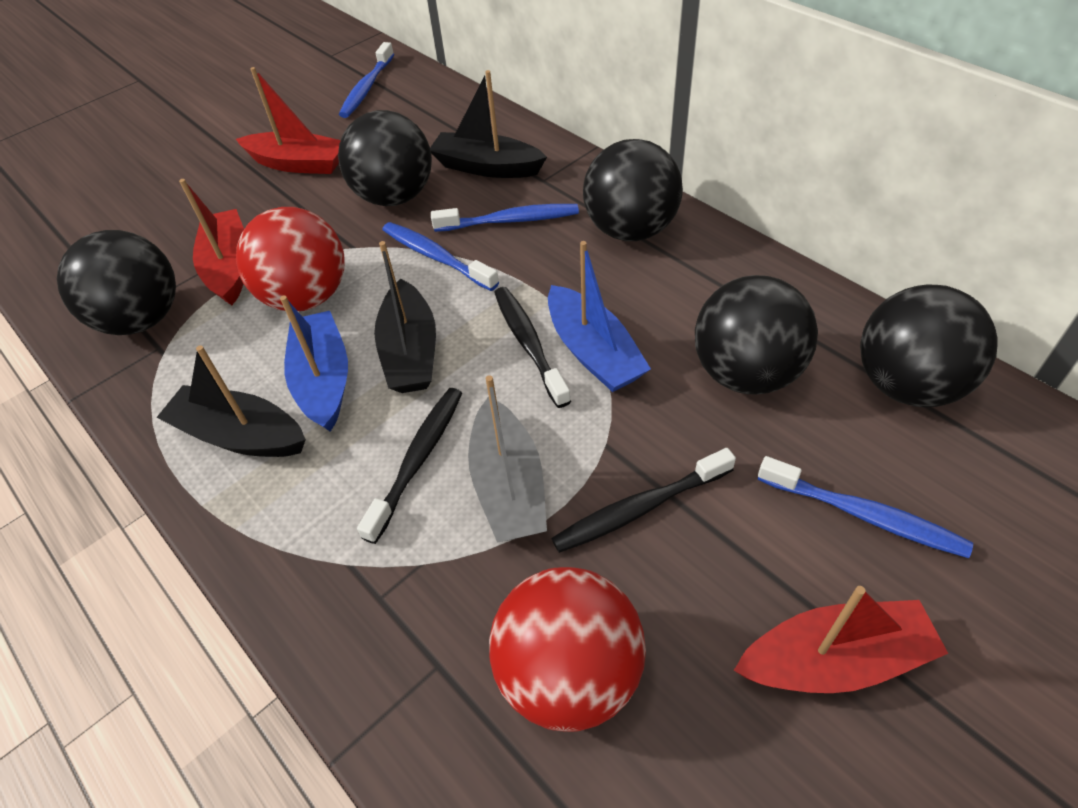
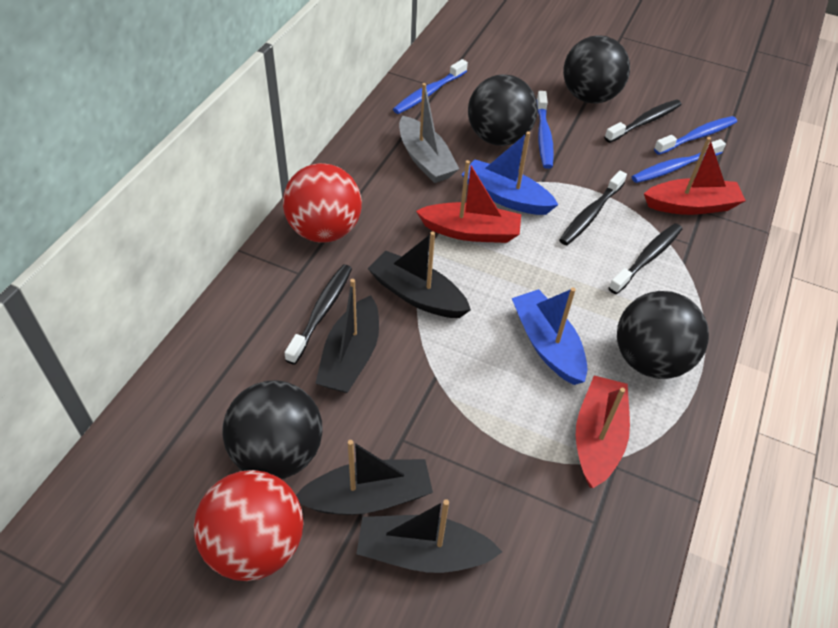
black ball: 5 -> 4
black boat: 3 -> 4
black toothbrush: 3 -> 4

